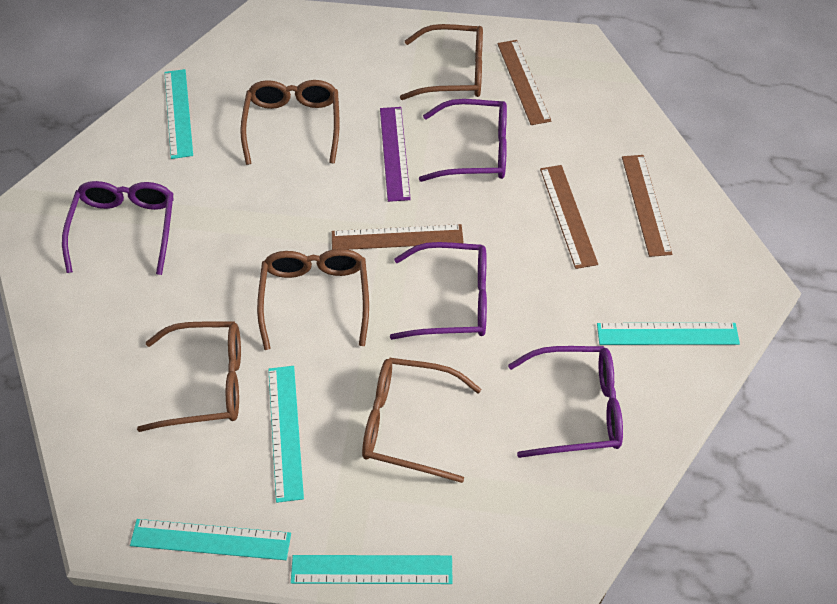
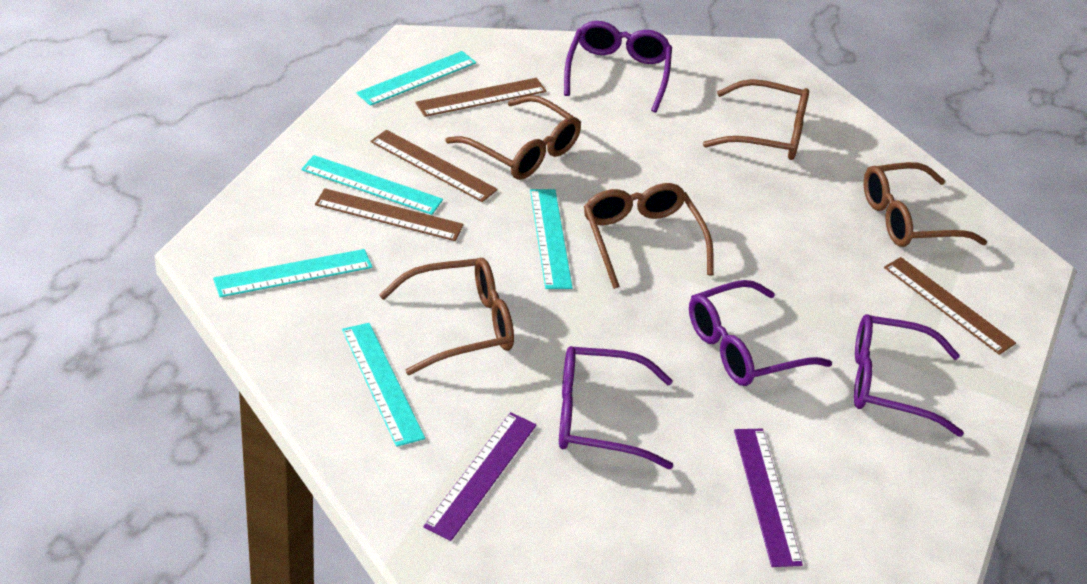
purple ruler: 1 -> 2

